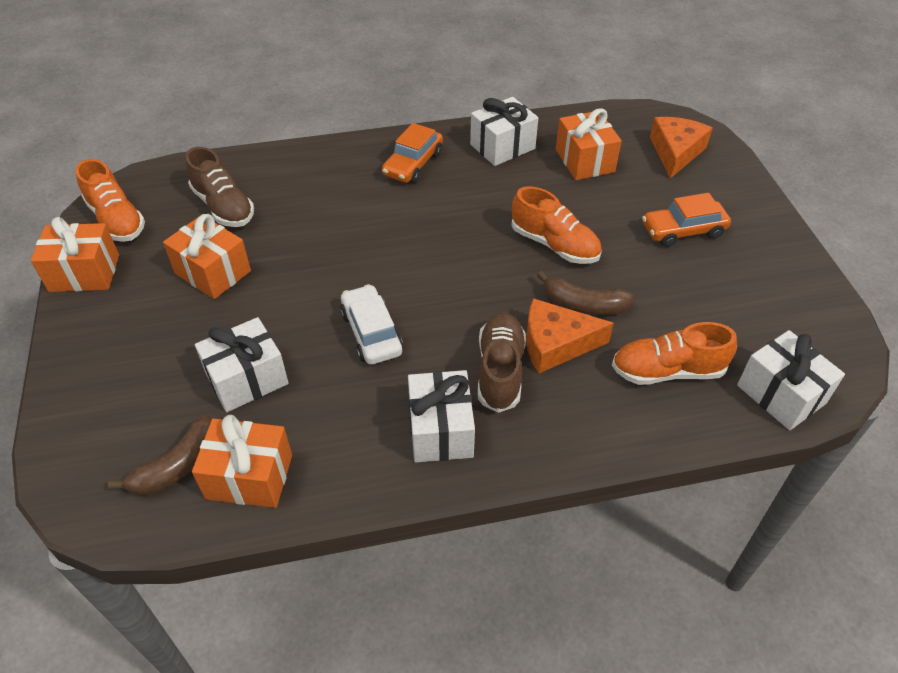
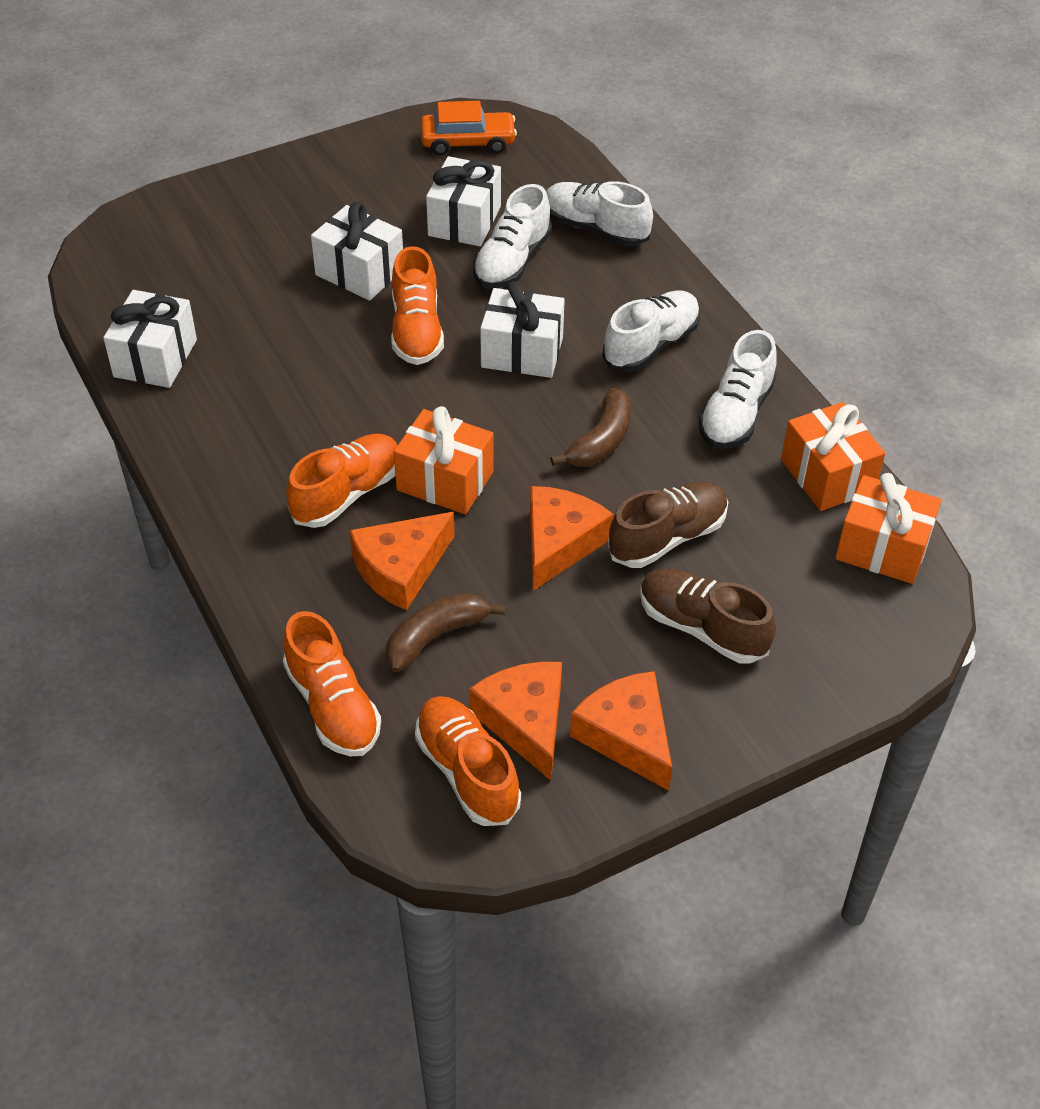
orange car: 2 -> 1
orange cheese: 2 -> 4
orange gift: 4 -> 3
orange shoe: 3 -> 4
white car: 1 -> 0
white shoe: 0 -> 4

